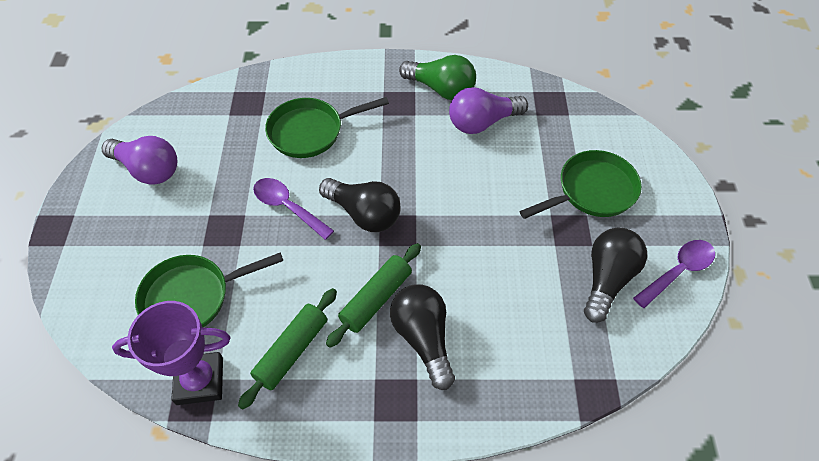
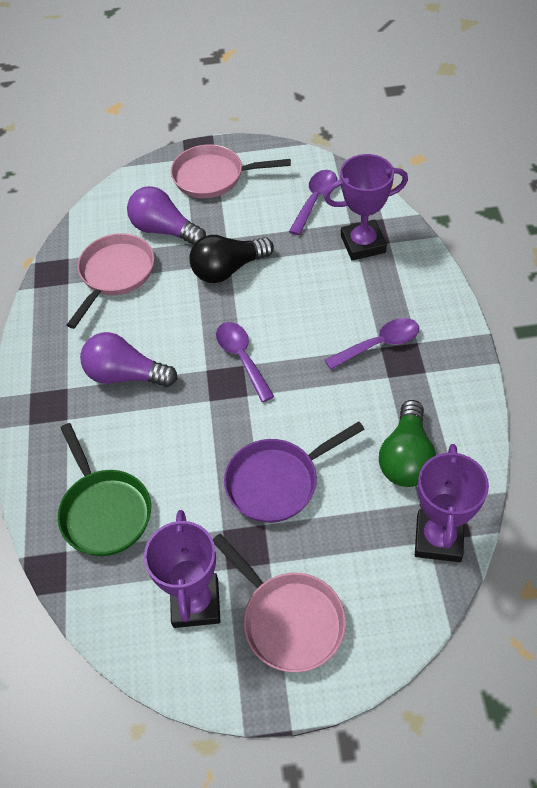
black light bulb: 3 -> 1
green pan: 3 -> 1
green rolling pin: 2 -> 0
pink pan: 0 -> 3
purple pan: 0 -> 1
purple spoon: 2 -> 3
purple trophy: 1 -> 3

